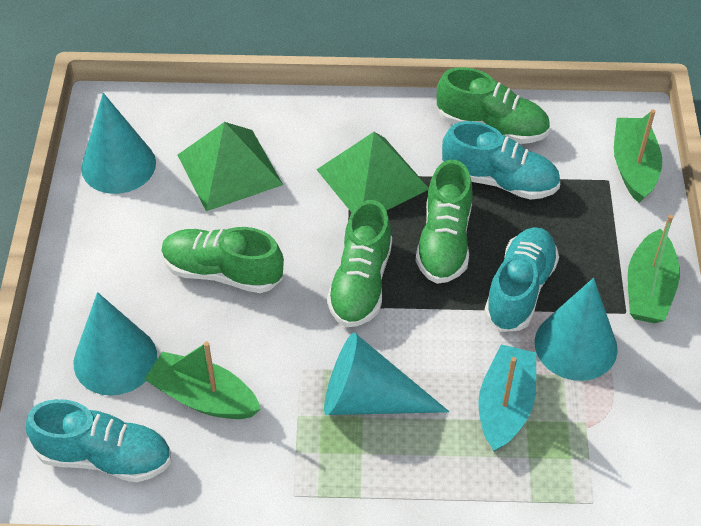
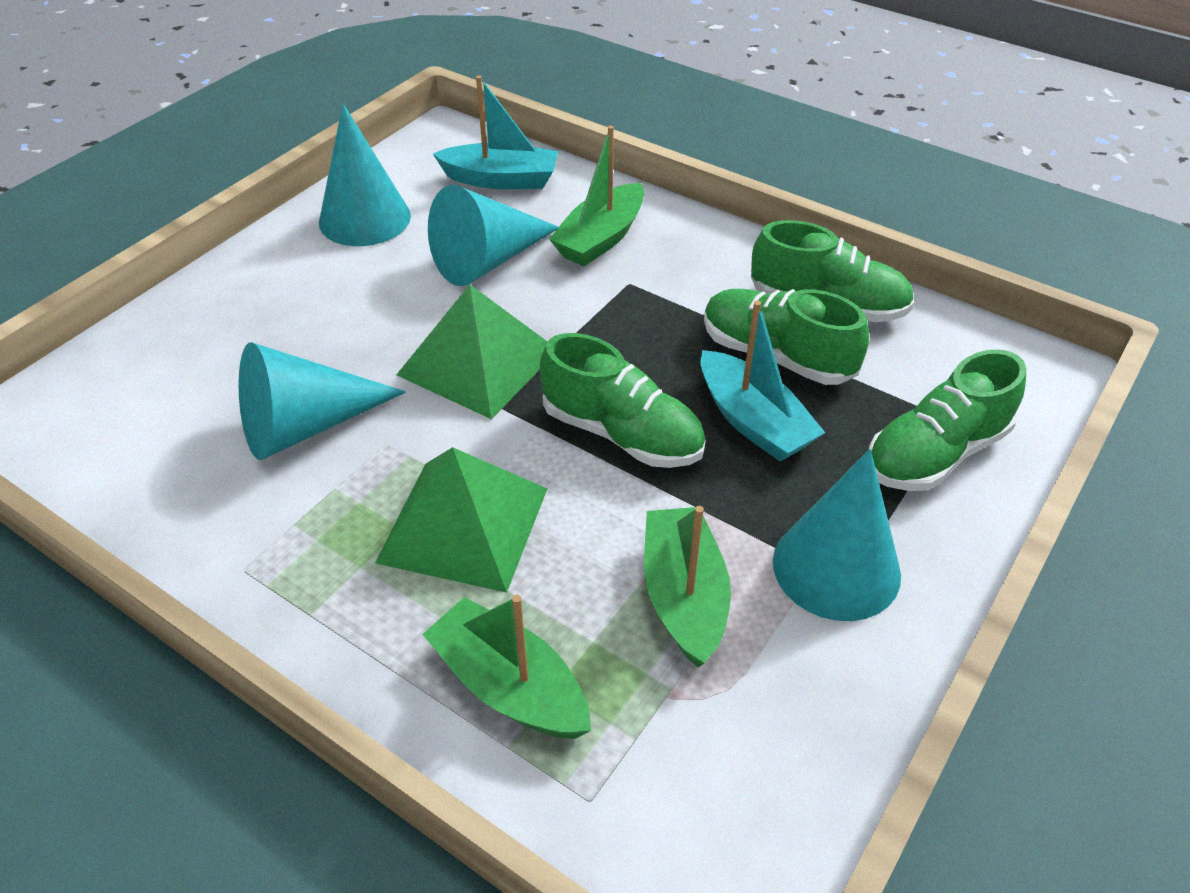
turquoise boat: 1 -> 2
turquoise shoe: 3 -> 0

